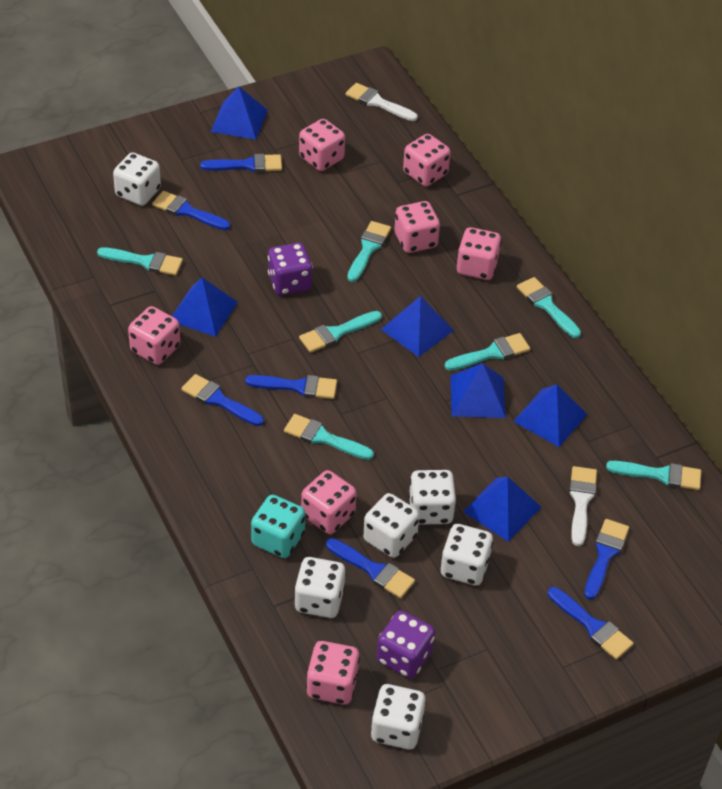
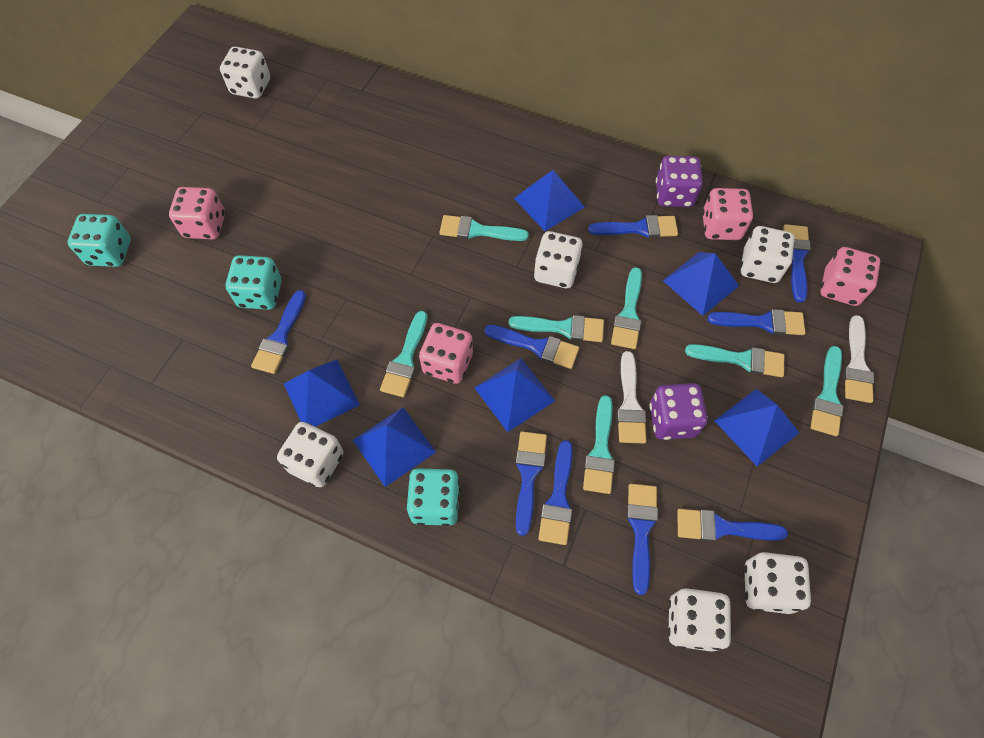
blue brush: 7 -> 9
pink dice: 7 -> 4
turquoise dice: 1 -> 3

